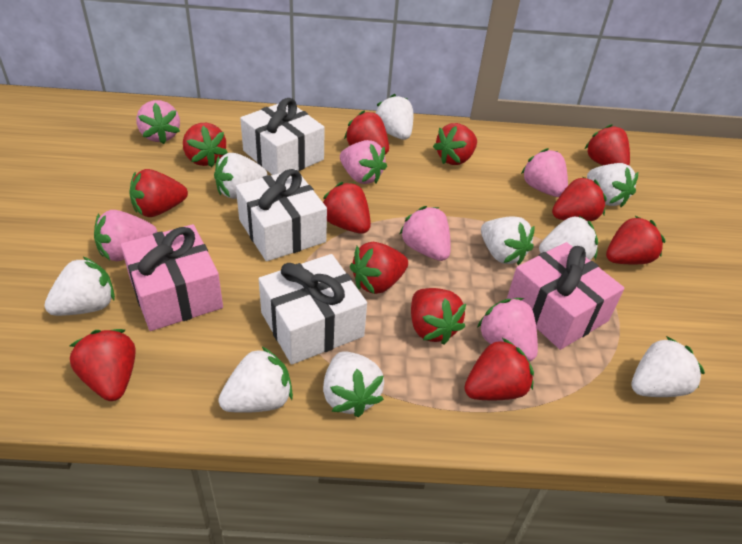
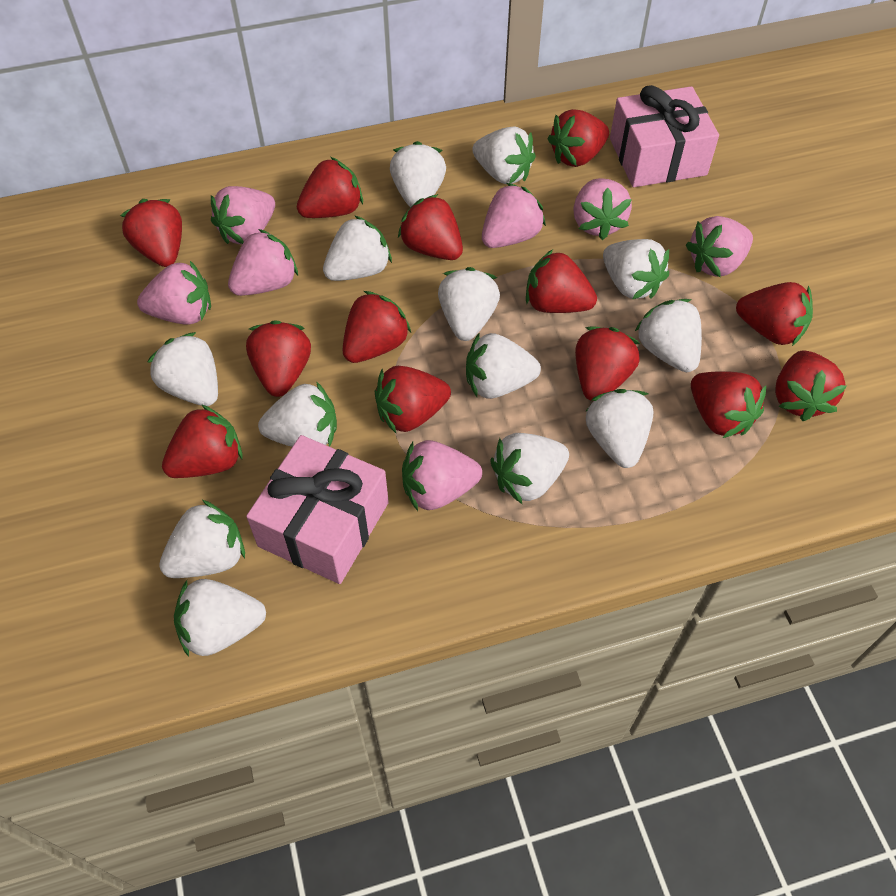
pink strawberry: 6 -> 7
red strawberry: 12 -> 13
white gift: 3 -> 0
white strawberry: 9 -> 13

